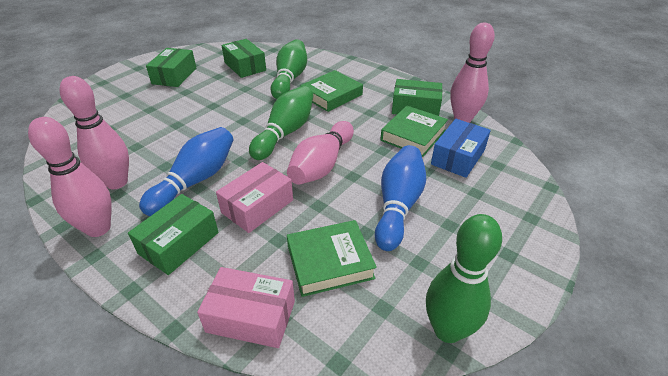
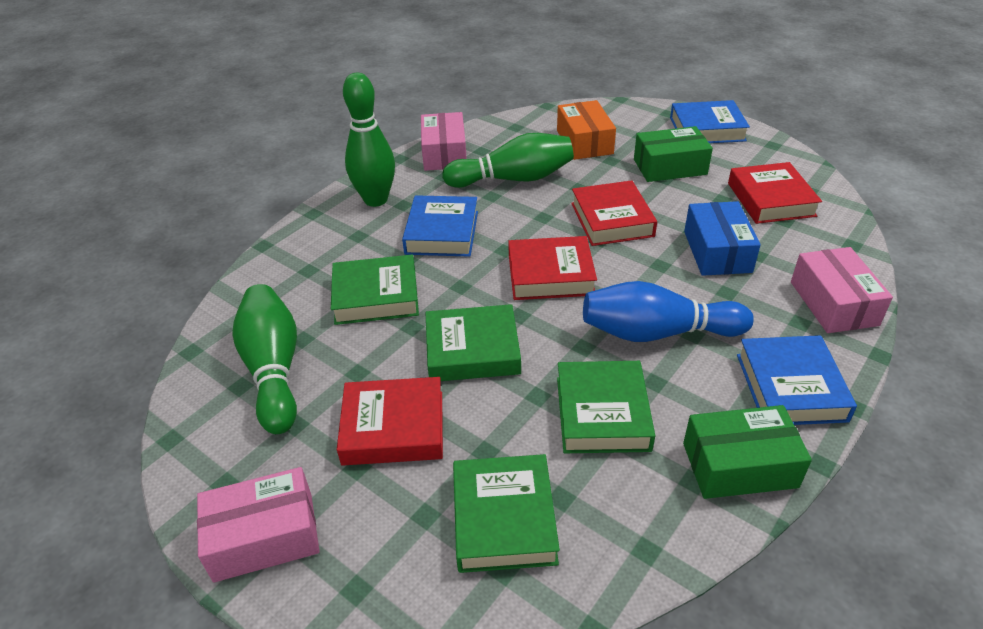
blue book: 0 -> 3
blue bowling pin: 2 -> 1
green book: 3 -> 4
green box: 4 -> 2
orange box: 0 -> 1
pink bowling pin: 4 -> 0
pink box: 2 -> 3
red book: 0 -> 4

